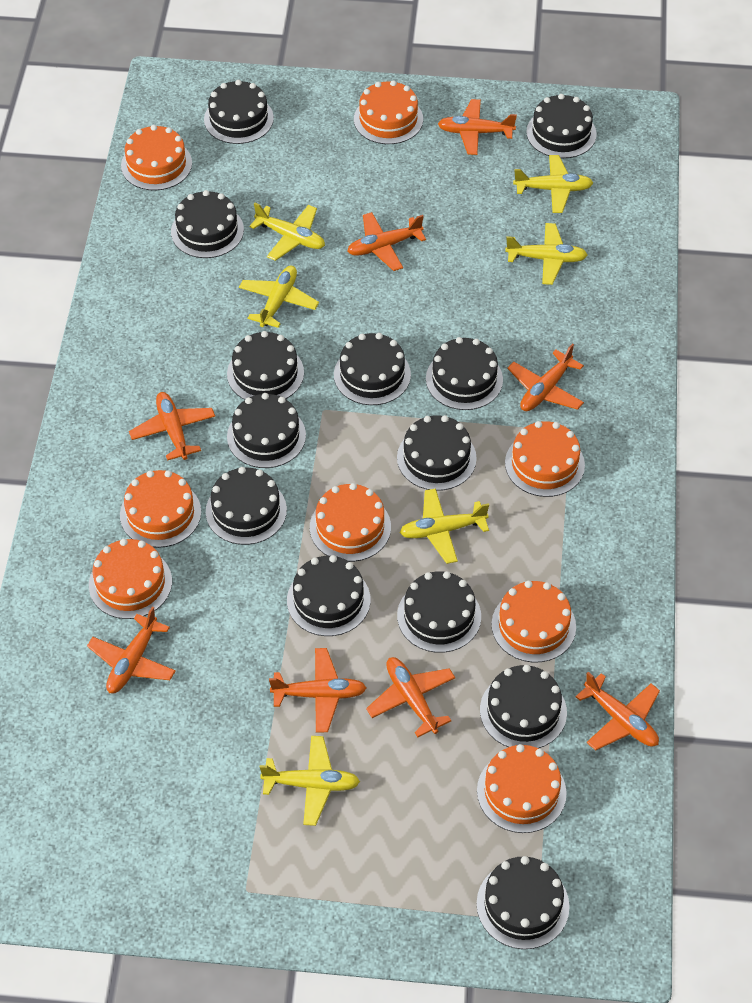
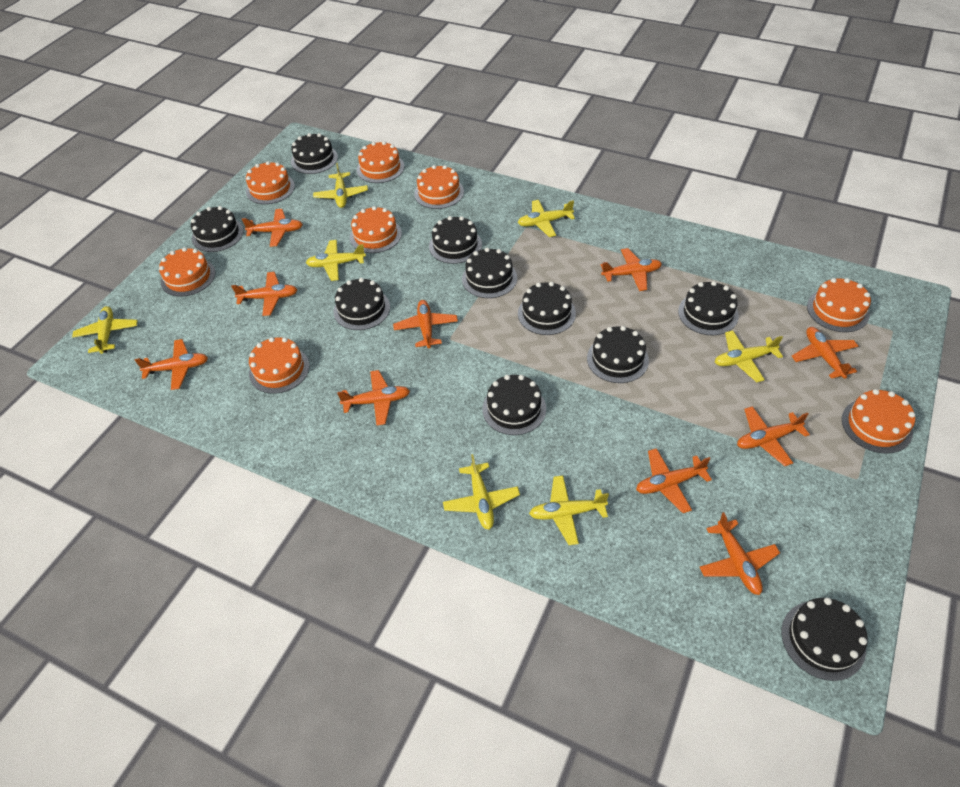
black cake: 13 -> 10
orange plane: 8 -> 10
yellow plane: 6 -> 7

